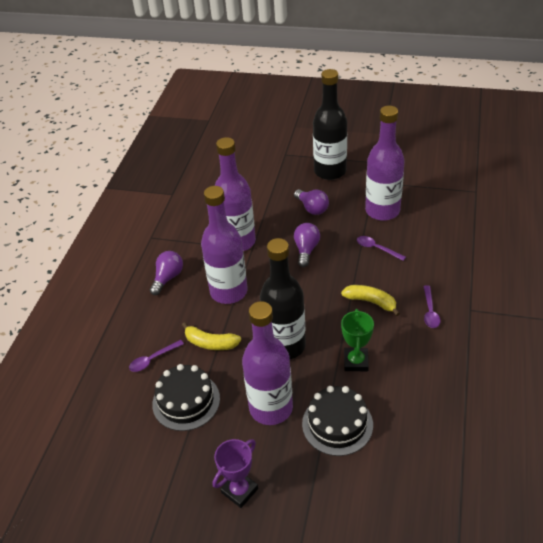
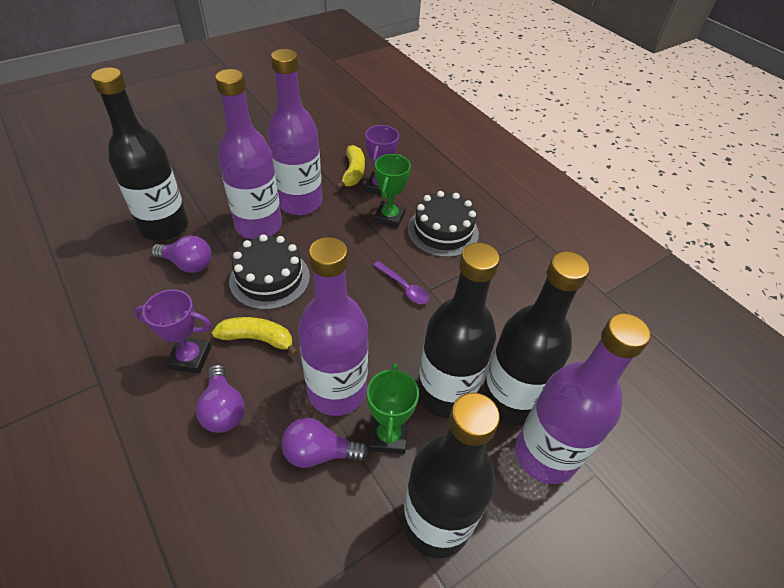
black bottle: 2 -> 4
green trophy: 1 -> 2
purple spoon: 3 -> 1
purple trophy: 1 -> 2

